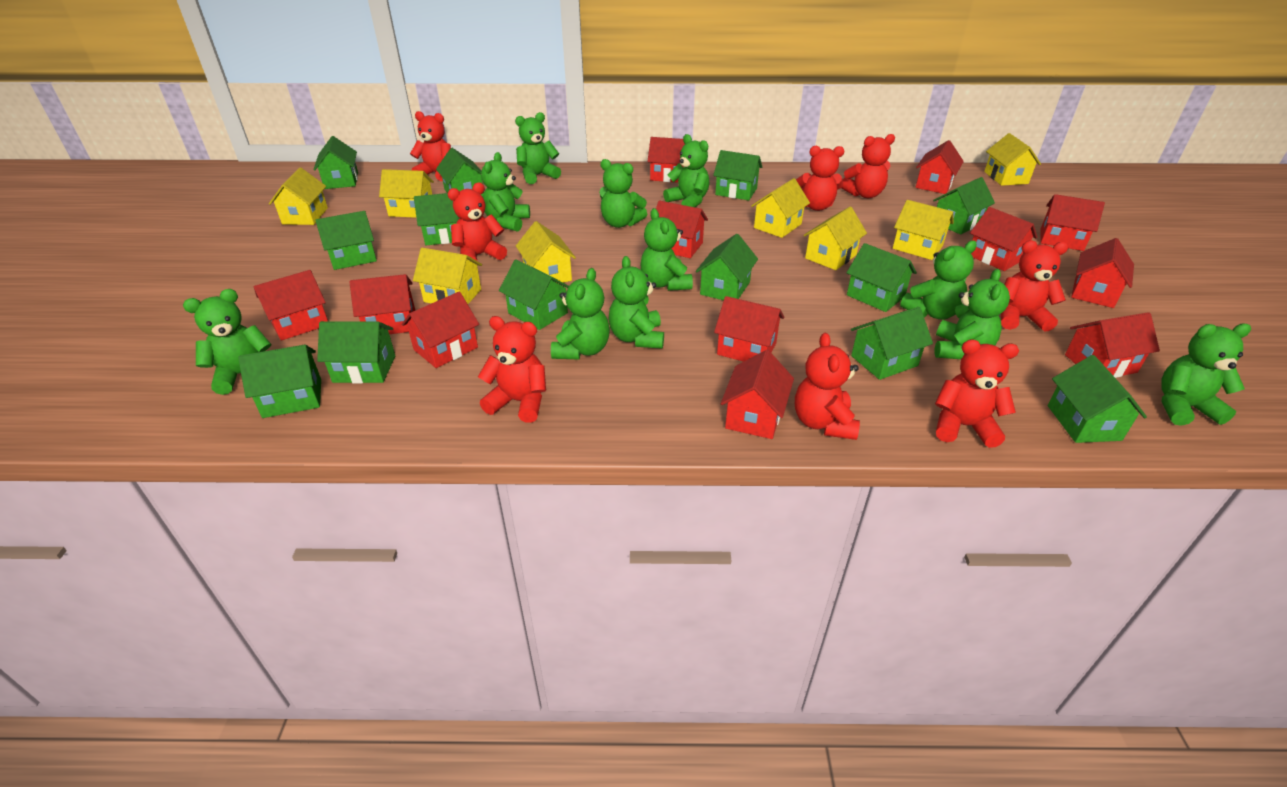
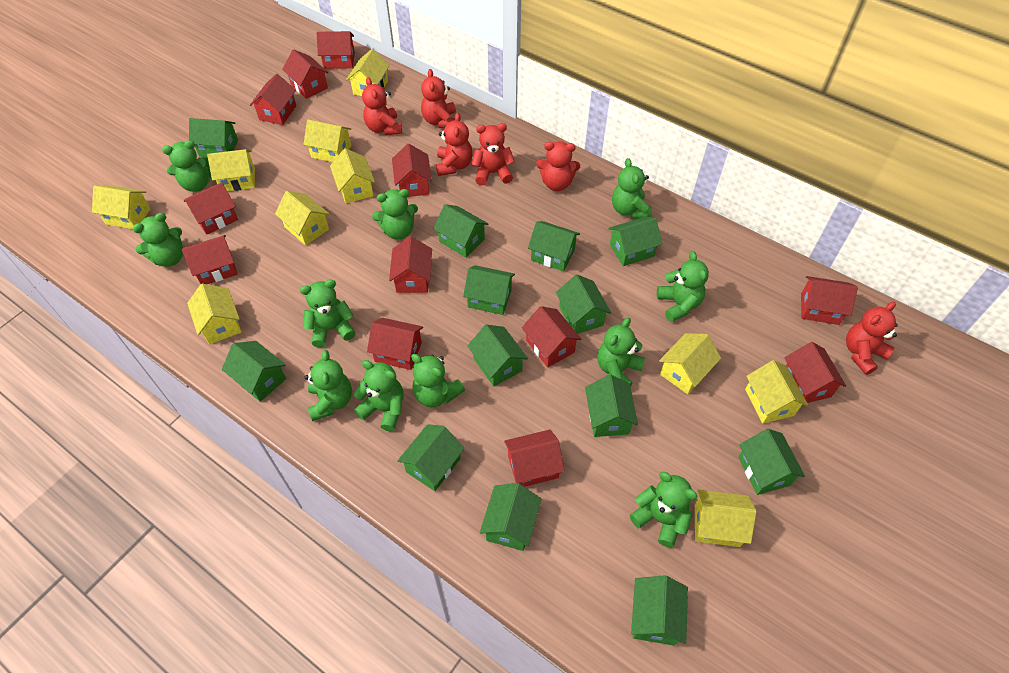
red teddy bear: 8 -> 6
yellow house: 8 -> 10

